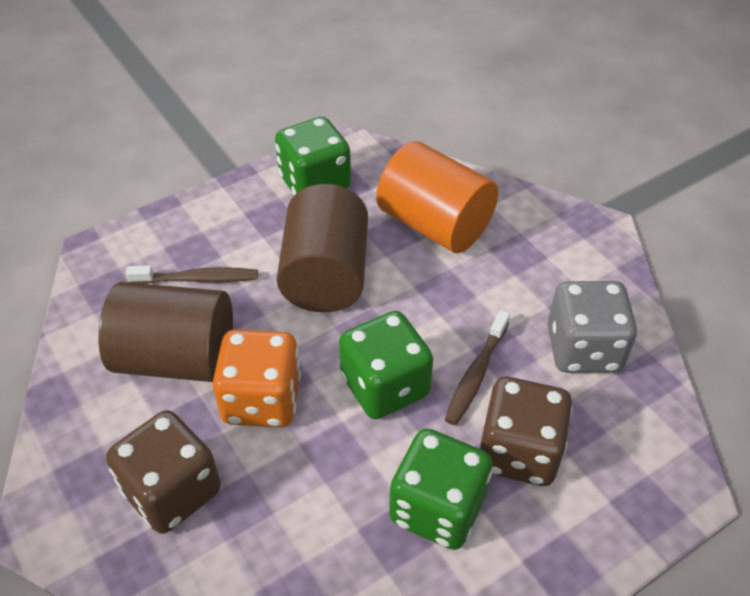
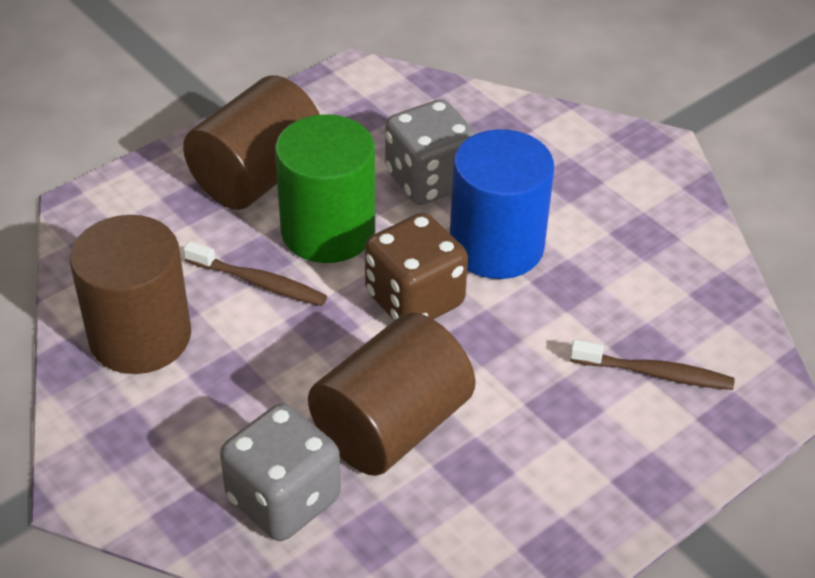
blue cylinder: 0 -> 1
brown cylinder: 2 -> 3
brown dice: 2 -> 1
green cylinder: 0 -> 1
green dice: 3 -> 0
grey dice: 1 -> 2
orange cylinder: 1 -> 0
orange dice: 1 -> 0

